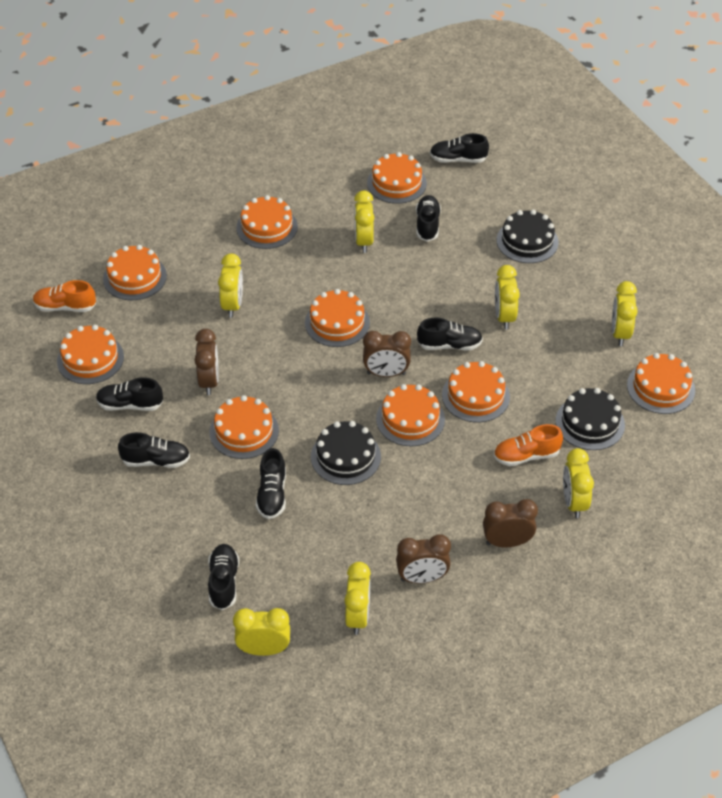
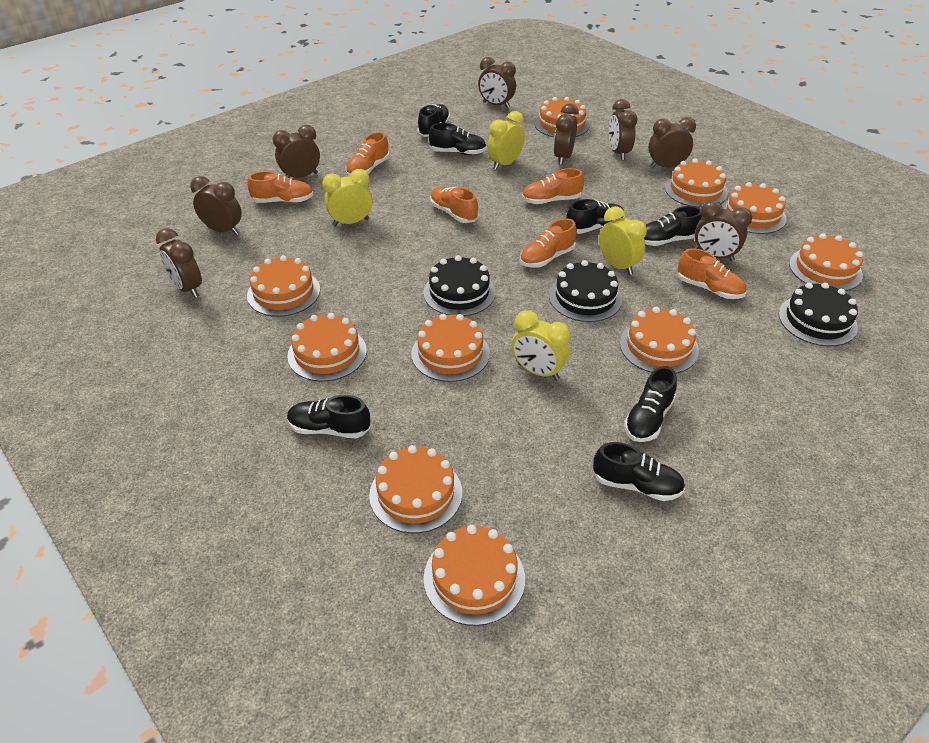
brown clock: 4 -> 8
orange cake: 9 -> 10
orange shoe: 2 -> 6
yellow clock: 7 -> 4

